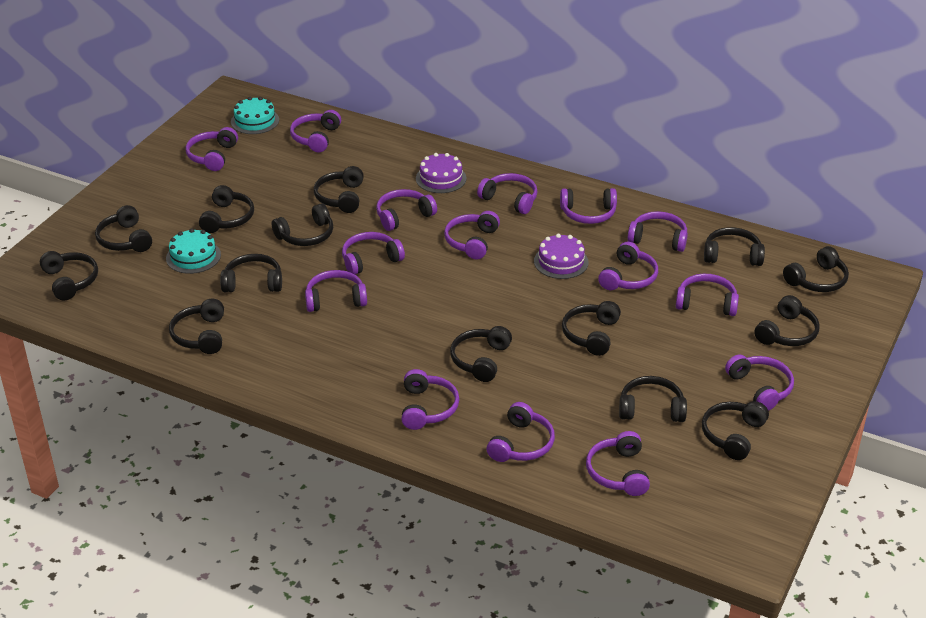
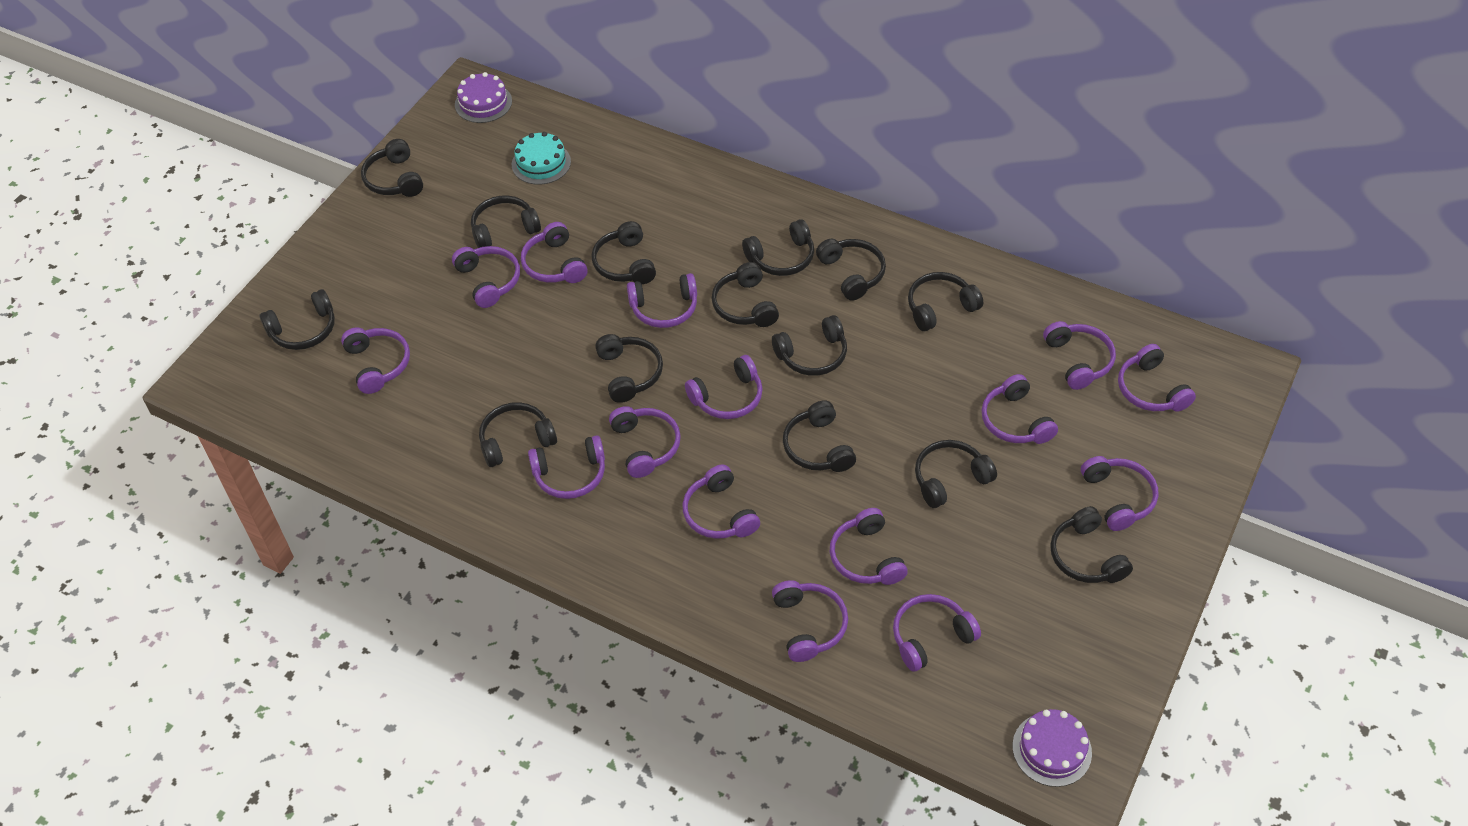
turquoise cake: 2 -> 1

